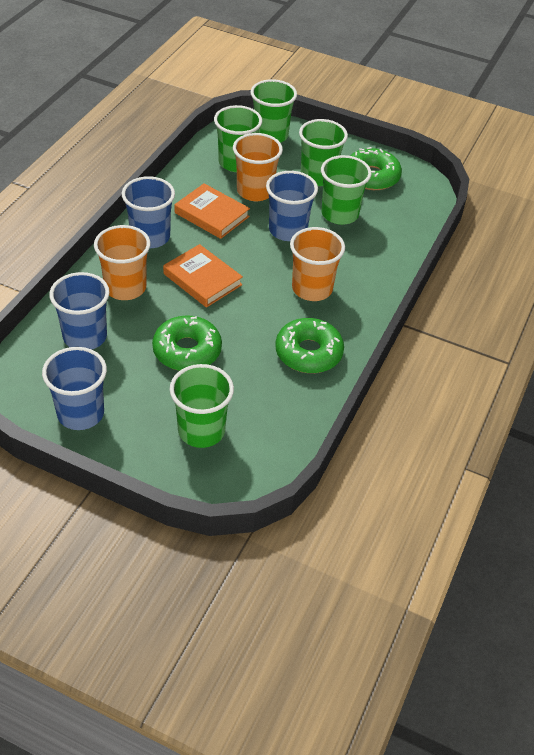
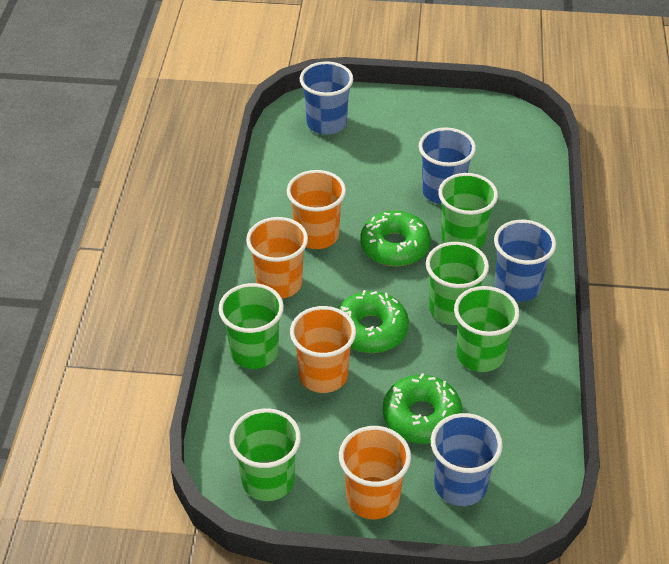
orange book: 2 -> 0
orange cup: 3 -> 4

